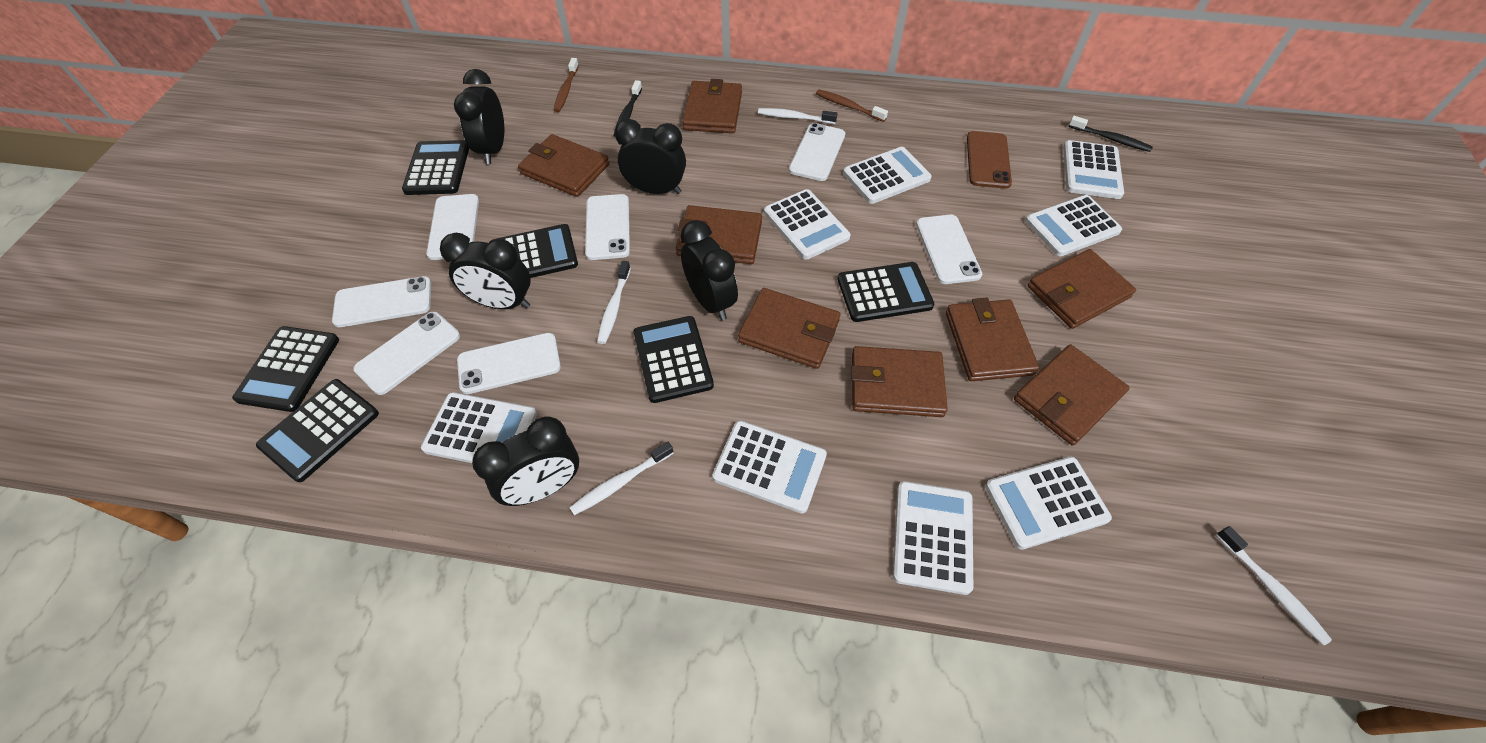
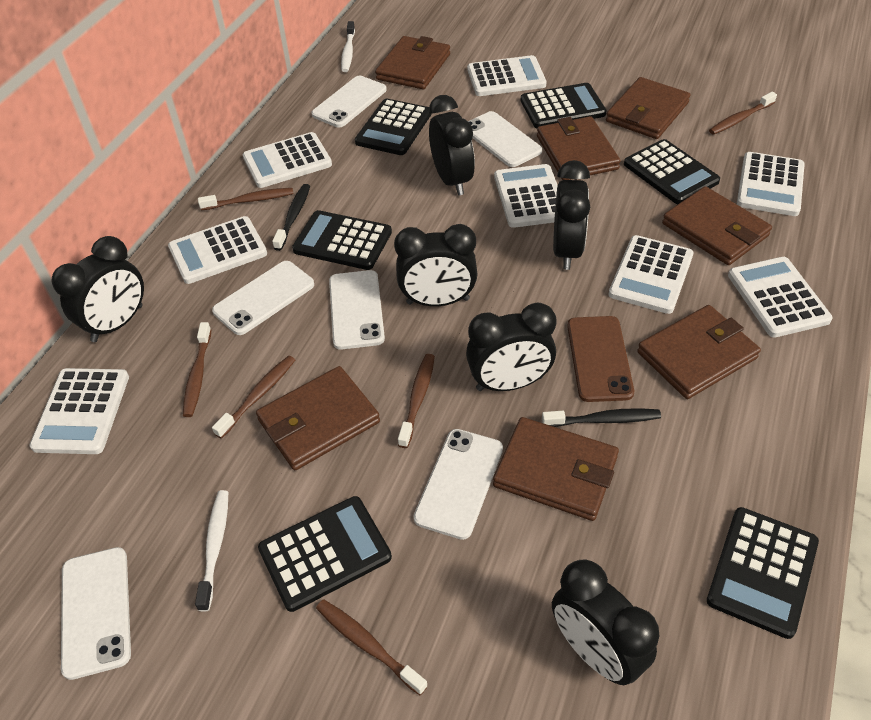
black clock: 5 -> 6
brown toothbrush: 2 -> 6
brown wallet: 8 -> 7
white phone: 7 -> 6
white toothbrush: 4 -> 2

